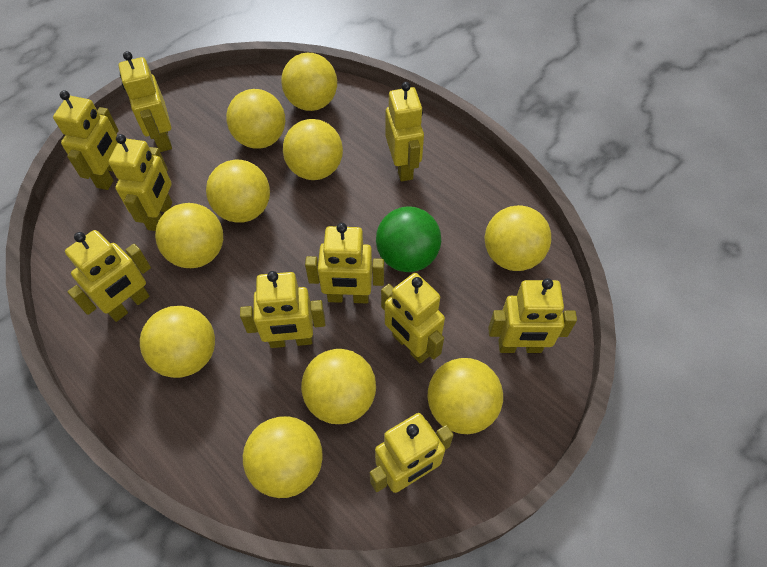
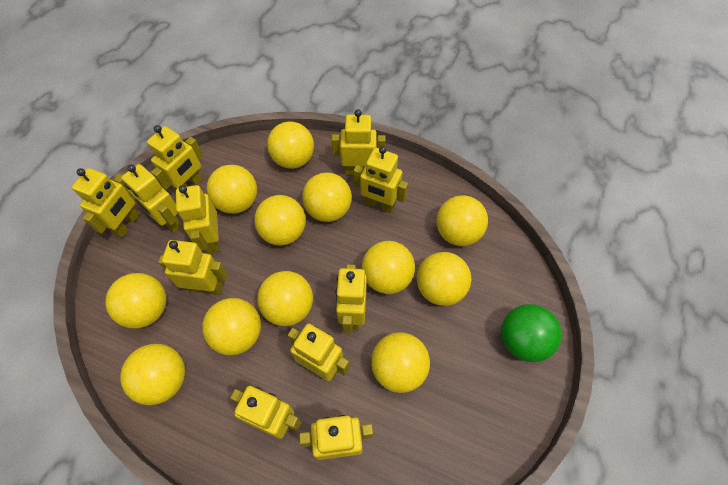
yellow ball: 10 -> 12
yellow robot: 10 -> 11

